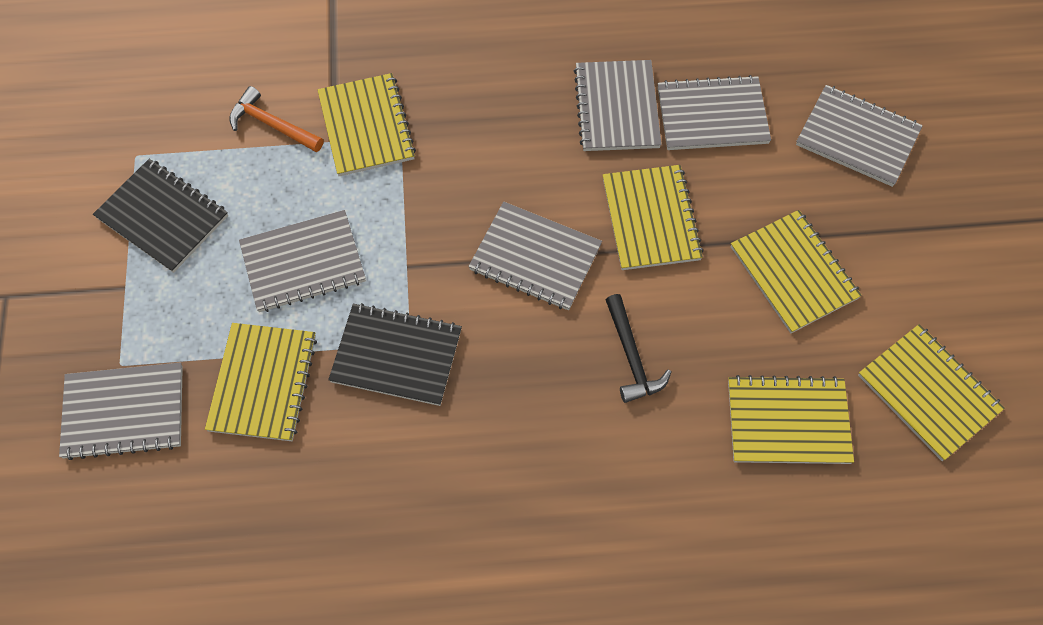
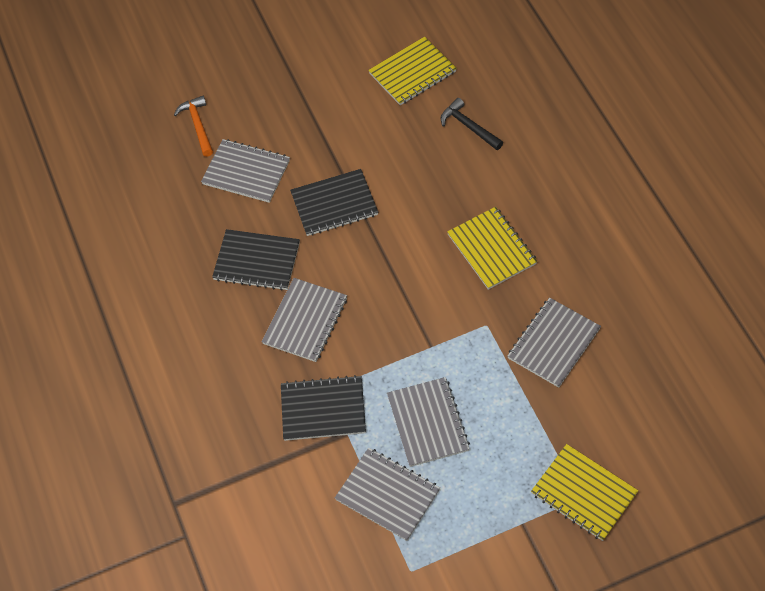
black notebook: 2 -> 3
grey notebook: 6 -> 5
yellow notebook: 6 -> 3

